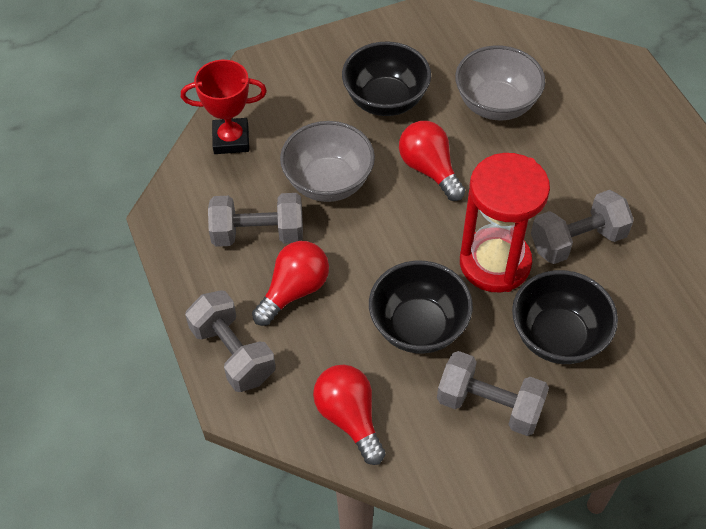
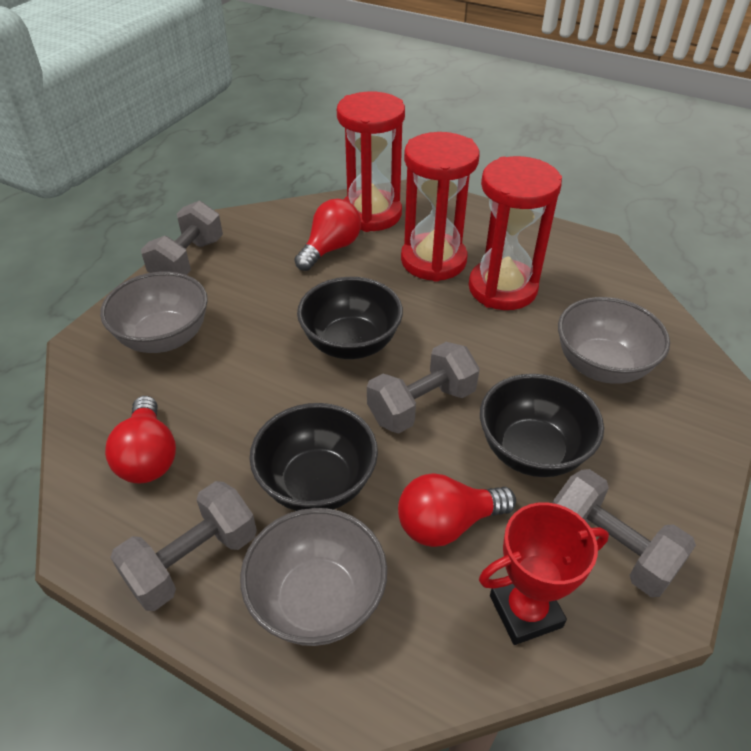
grey bowl: 2 -> 3
red hourglass: 1 -> 3

